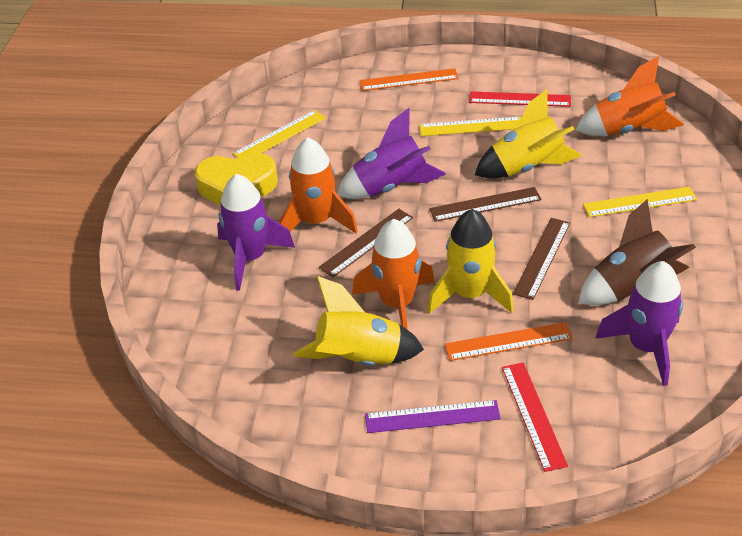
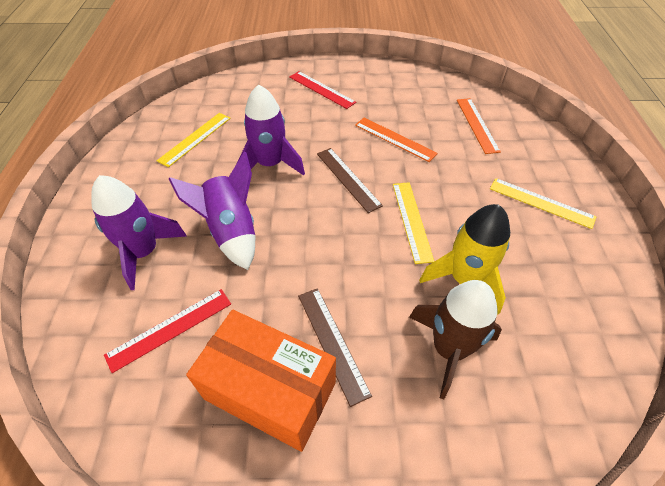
brown ruler: 3 -> 2
orange box: 0 -> 1
orange rocket: 3 -> 0
purple ruler: 1 -> 0
yellow heart: 1 -> 0
yellow rocket: 3 -> 1

